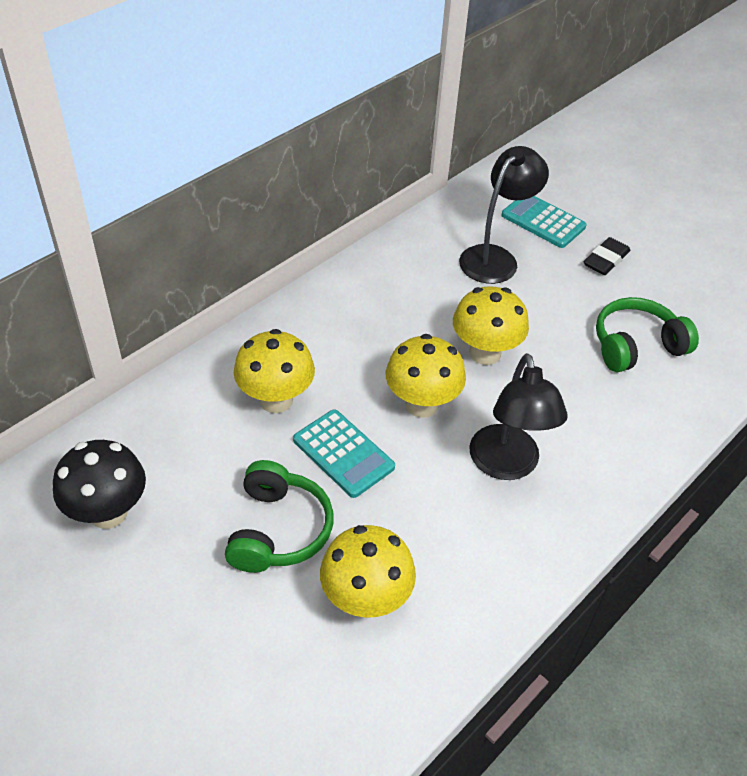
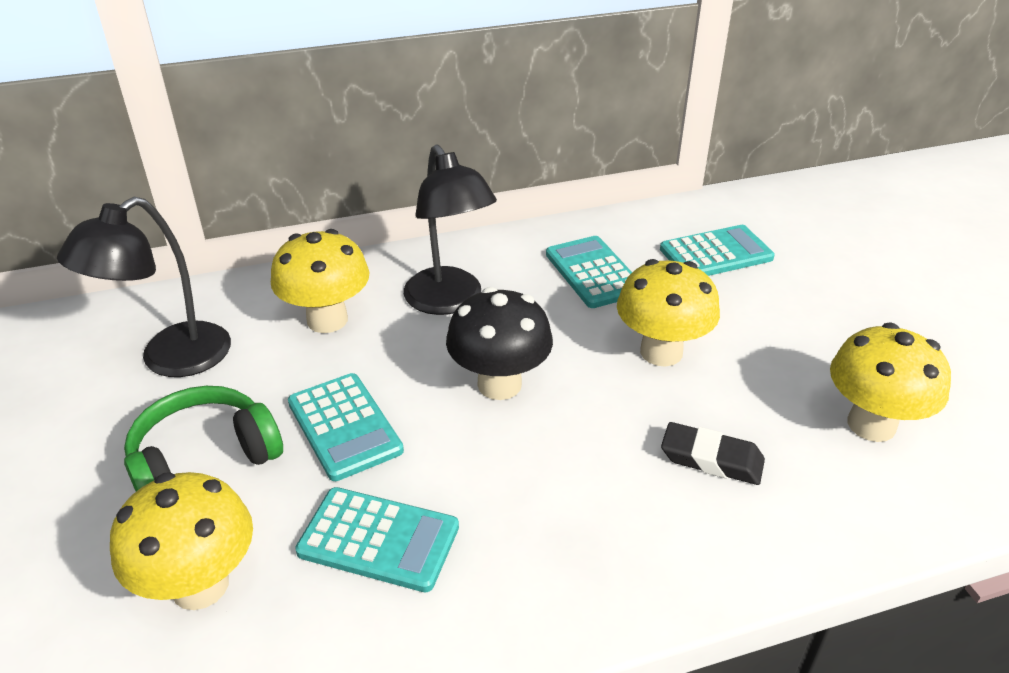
green headphones: 2 -> 1
turquoise calculator: 2 -> 4

